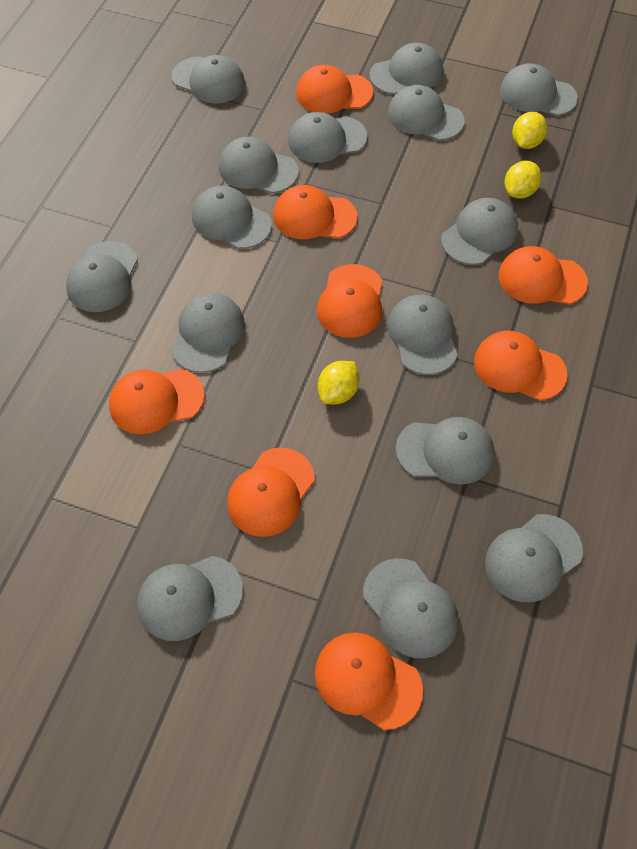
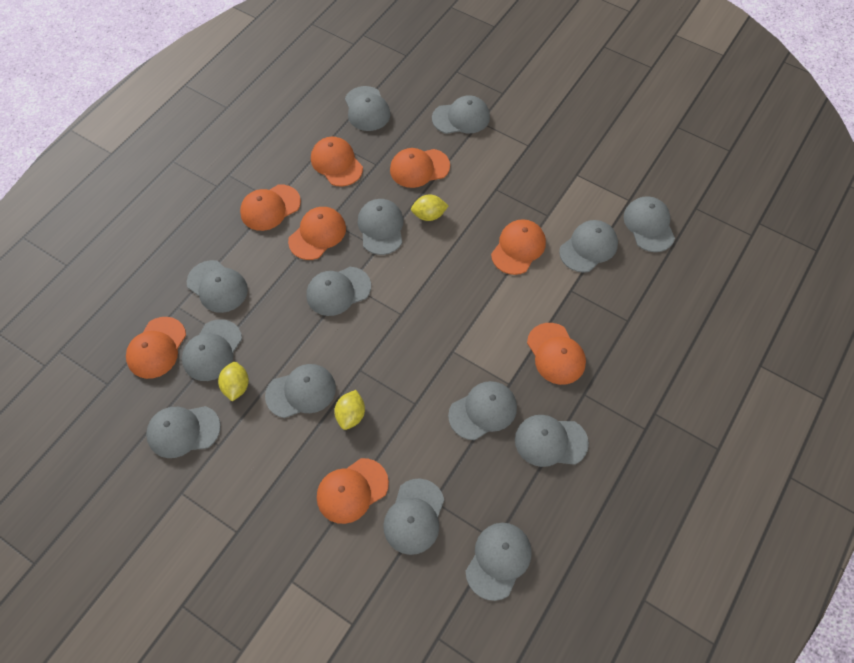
grey cap: 15 -> 14

